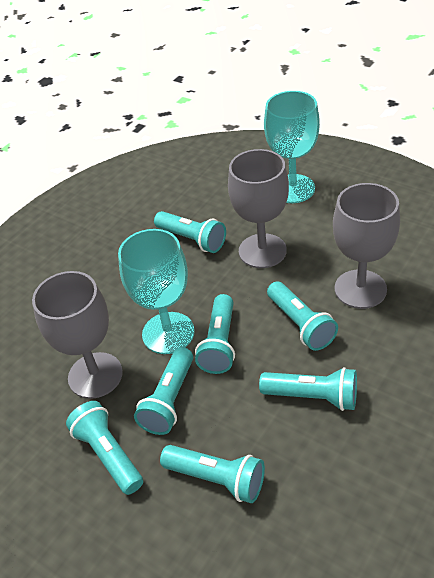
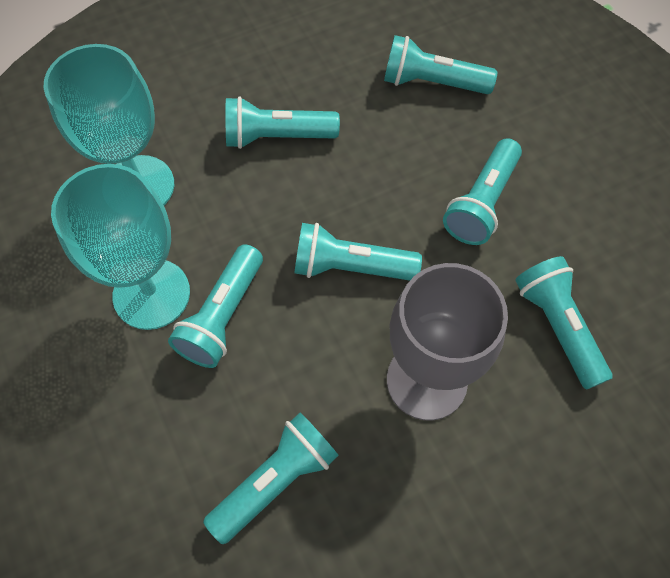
grey goblet: 3 -> 1

